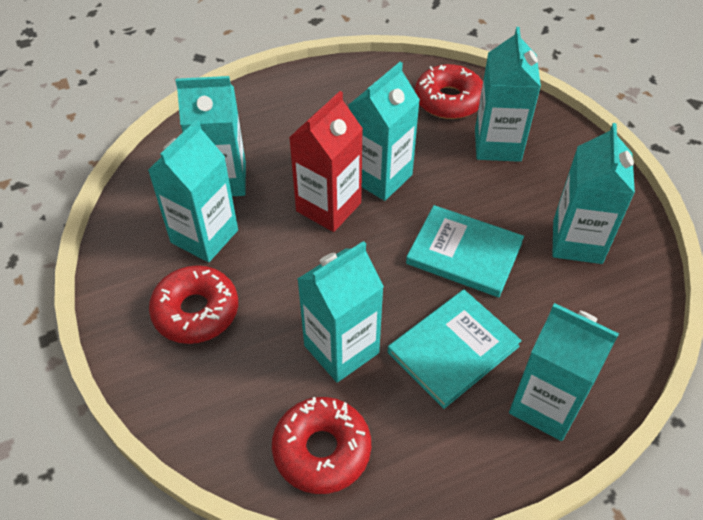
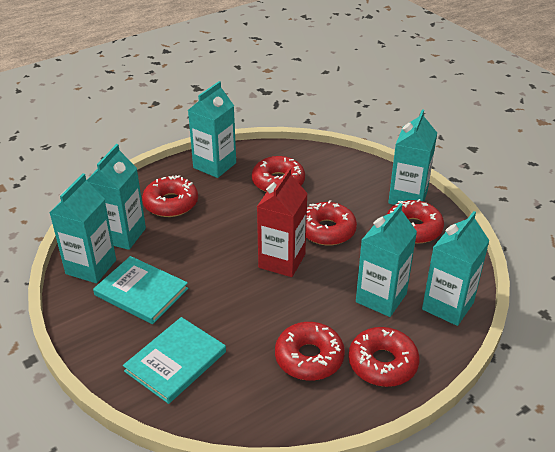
red donut: 3 -> 6
turquoise carton: 7 -> 6

